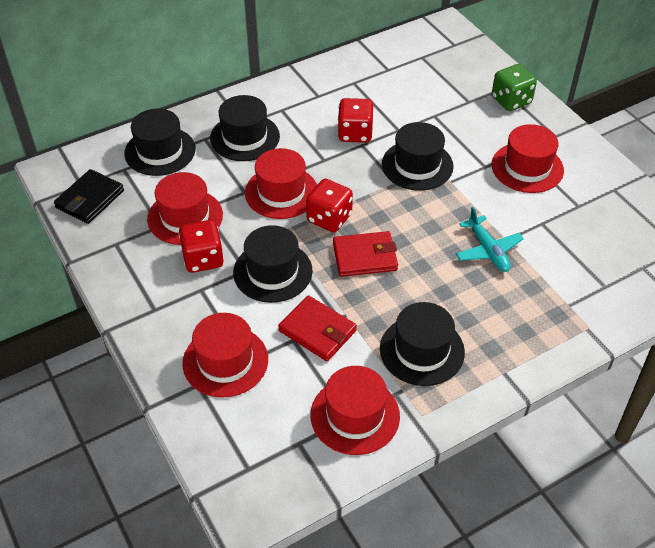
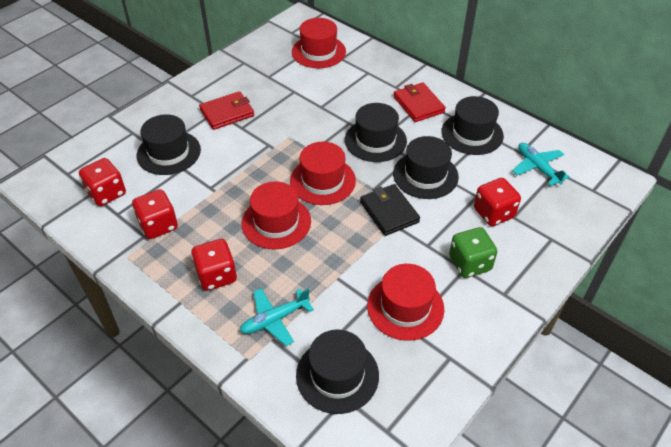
red dice: 3 -> 4
red hat: 5 -> 4
turquoise plane: 1 -> 2

